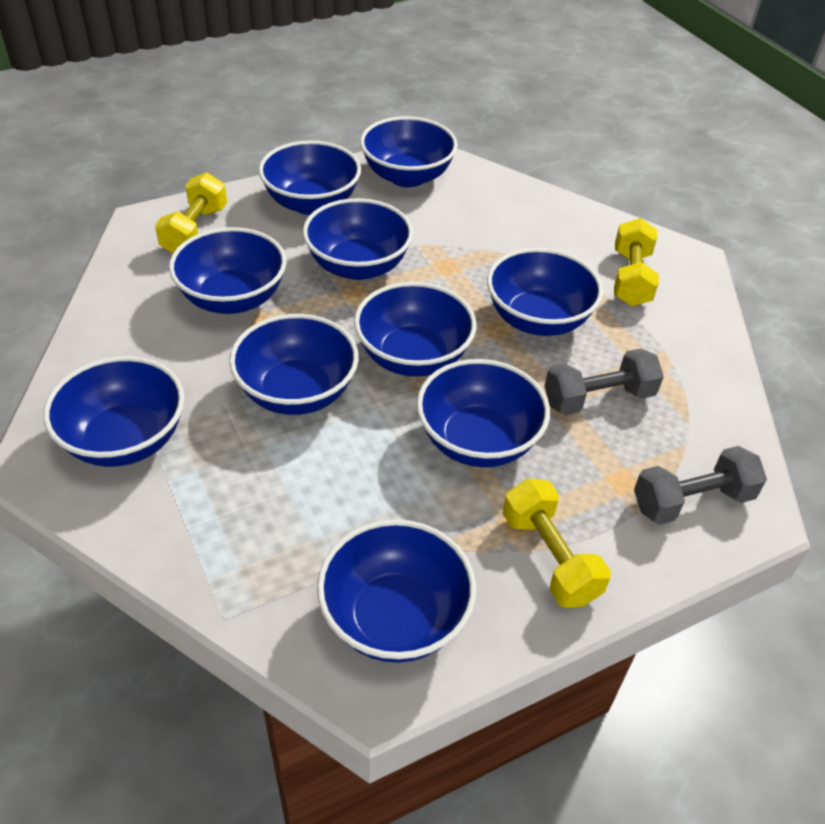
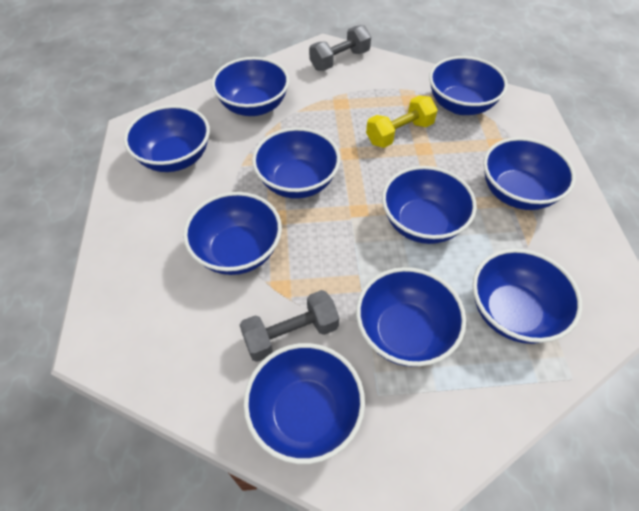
yellow dumbbell: 3 -> 1

